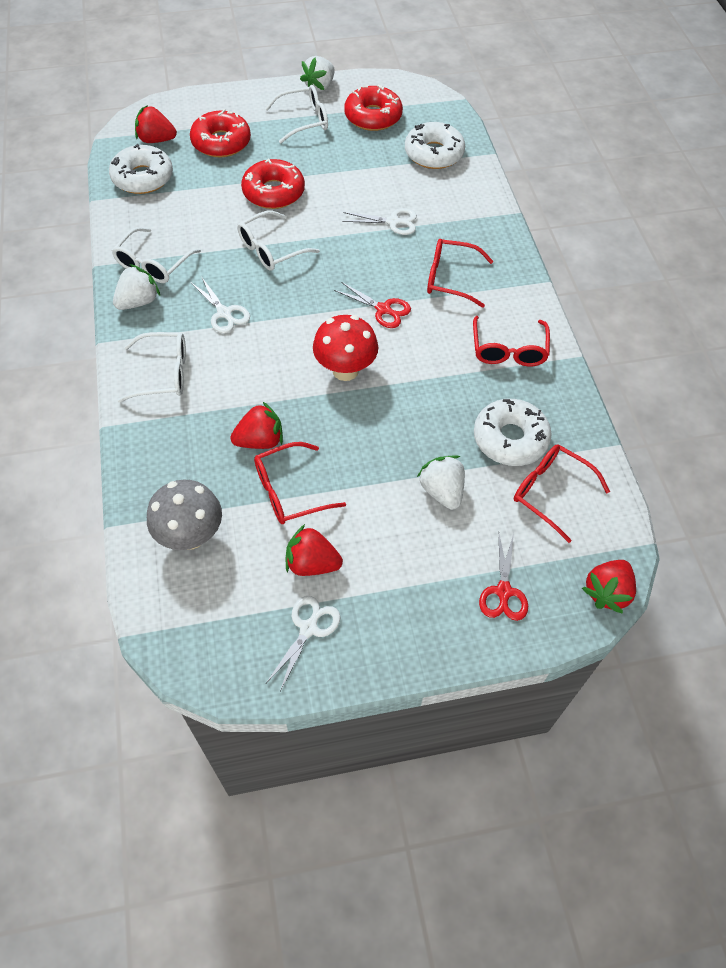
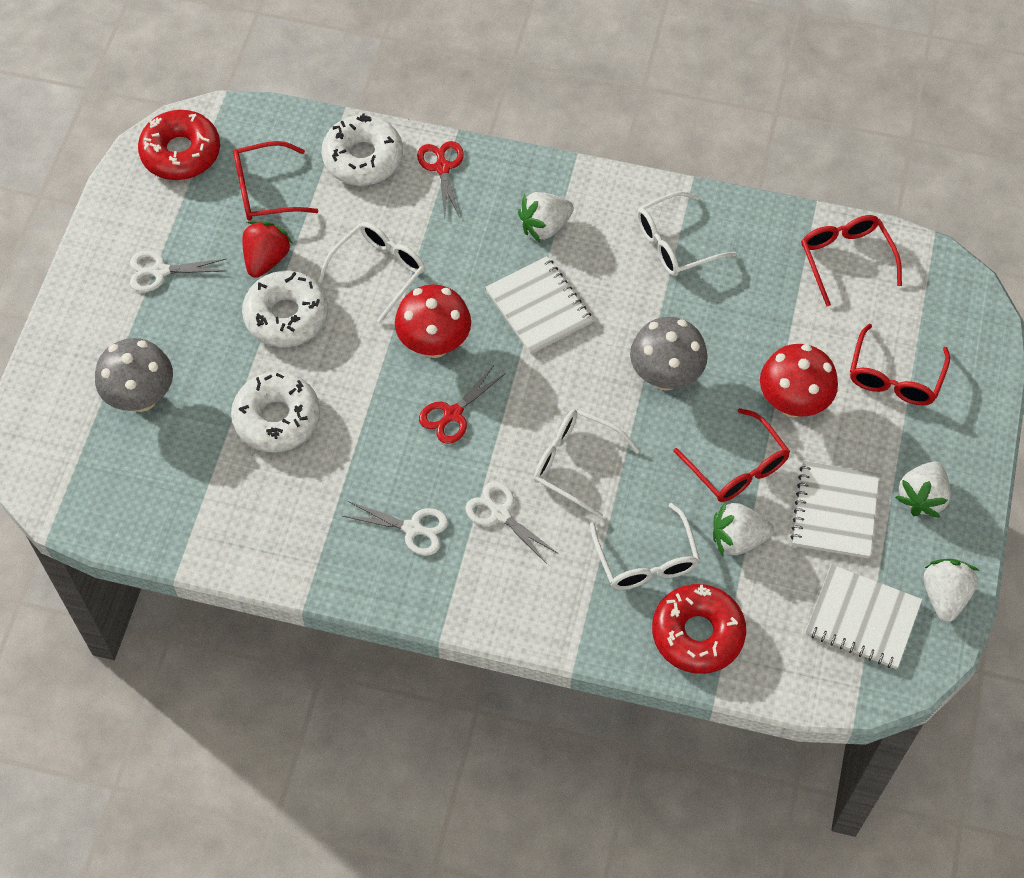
grey mushroom: 1 -> 2
red donut: 3 -> 2
red mushroom: 1 -> 2
red strawberry: 4 -> 1
white notebook: 0 -> 3
white strawberry: 3 -> 4

